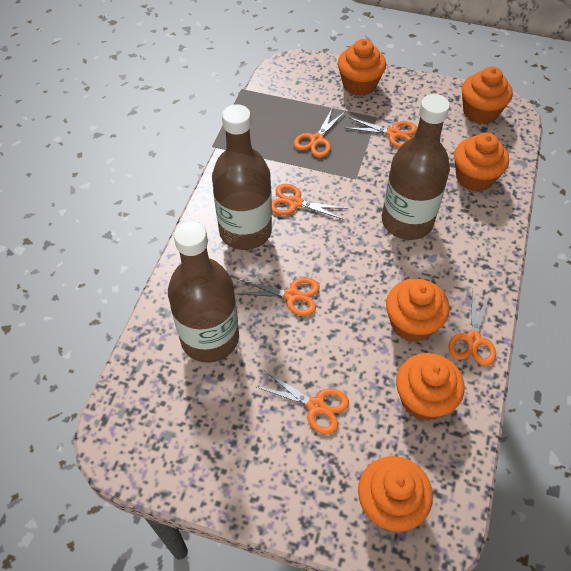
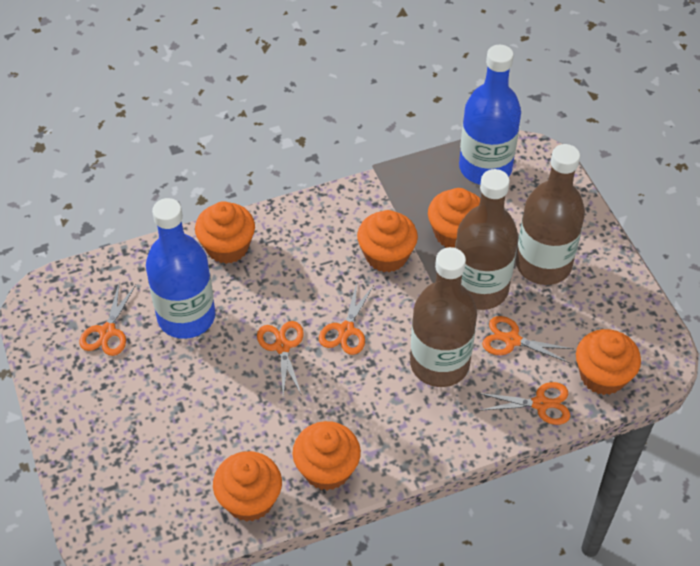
blue bottle: 0 -> 2
orange scissors: 6 -> 5

